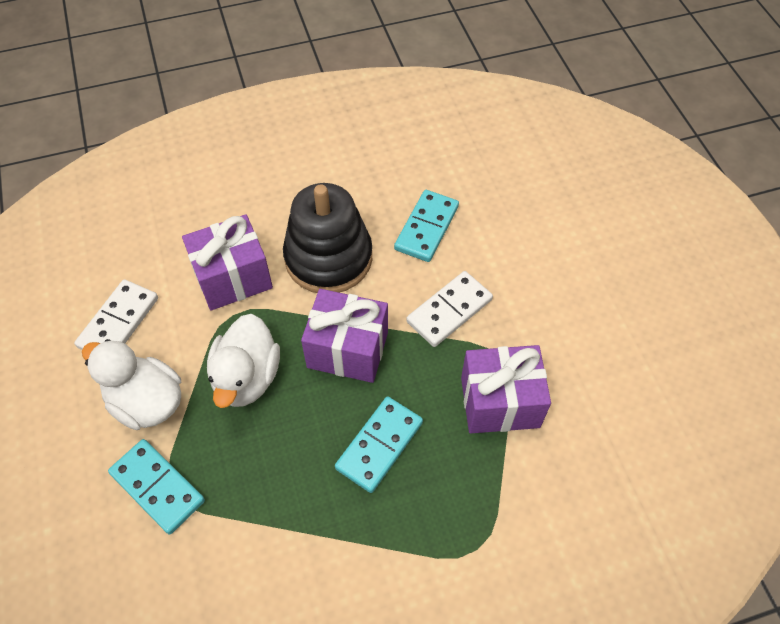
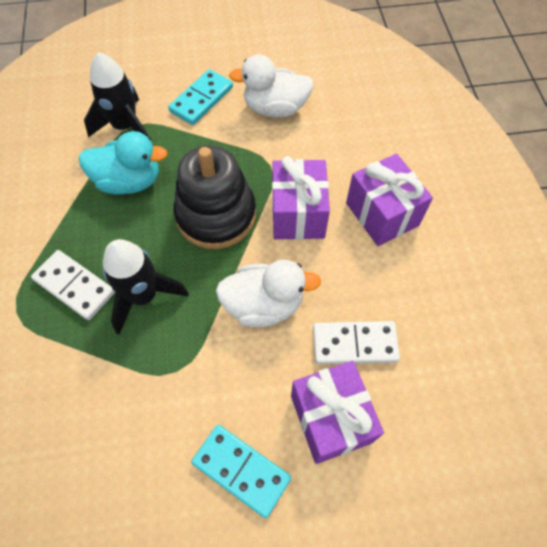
black rocket: 0 -> 2
turquoise domino: 3 -> 2
turquoise duck: 0 -> 1

